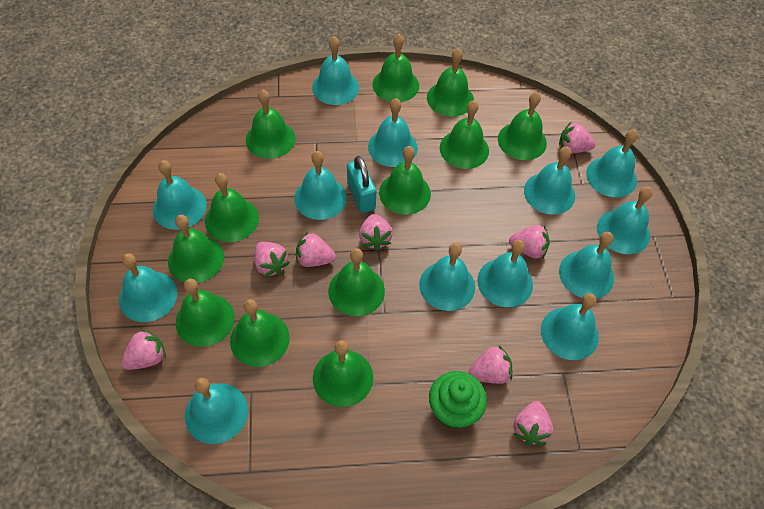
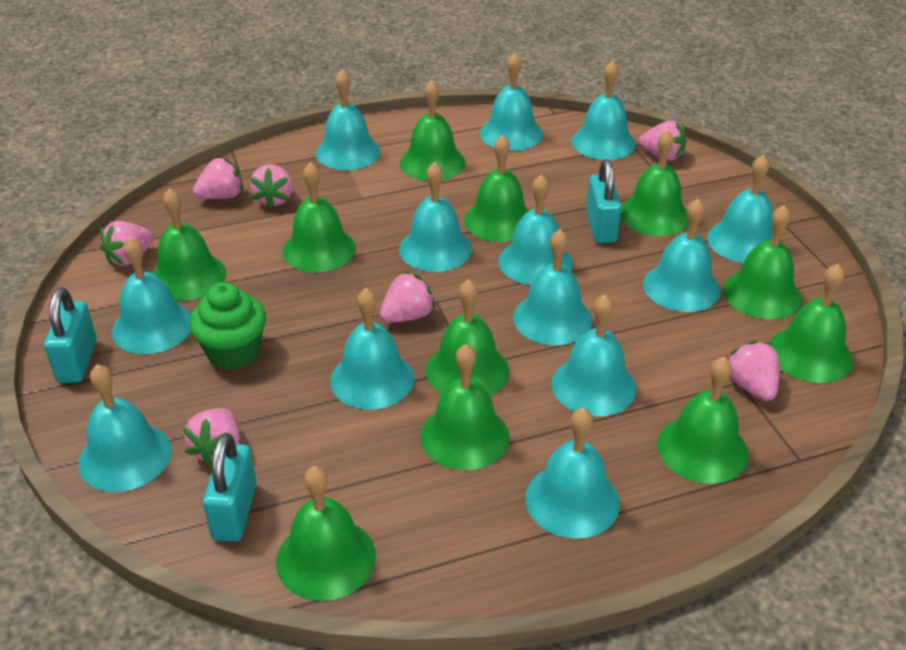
green bell: 12 -> 11
pink strawberry: 8 -> 7
turquoise padlock: 1 -> 3

